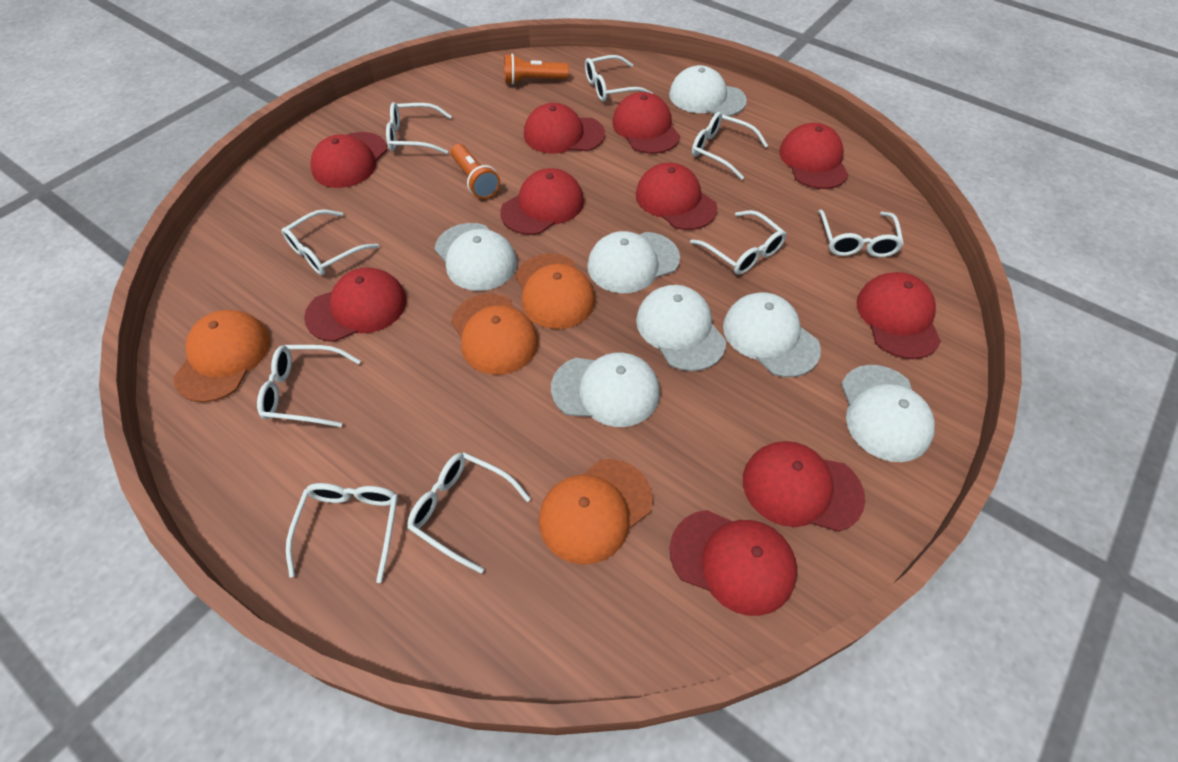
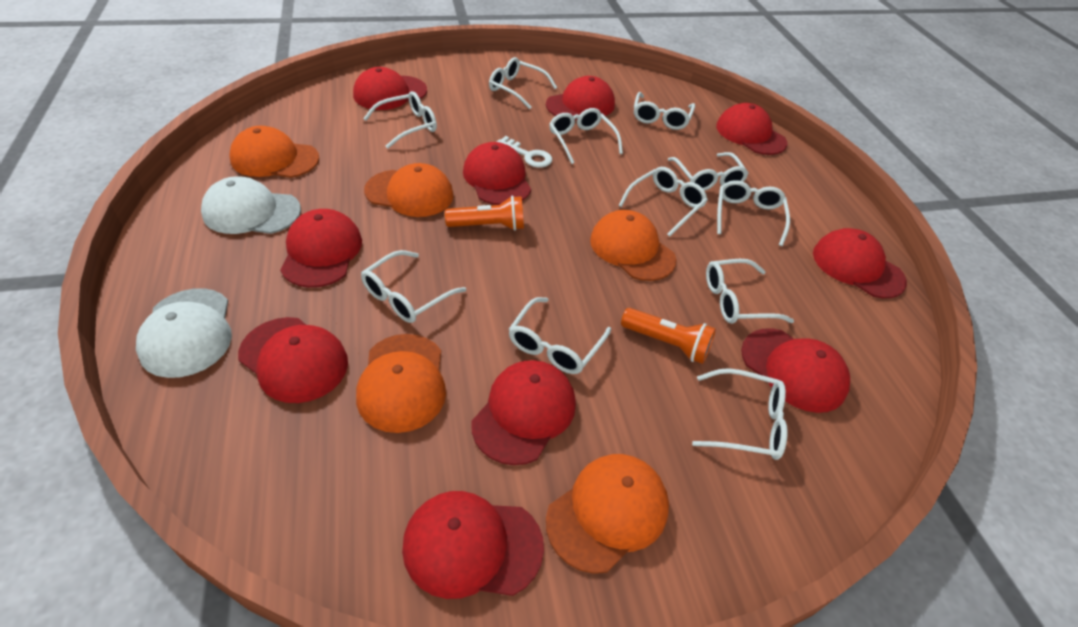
orange cap: 4 -> 5
white cap: 7 -> 2
white glasses: 9 -> 11
white key: 0 -> 1

